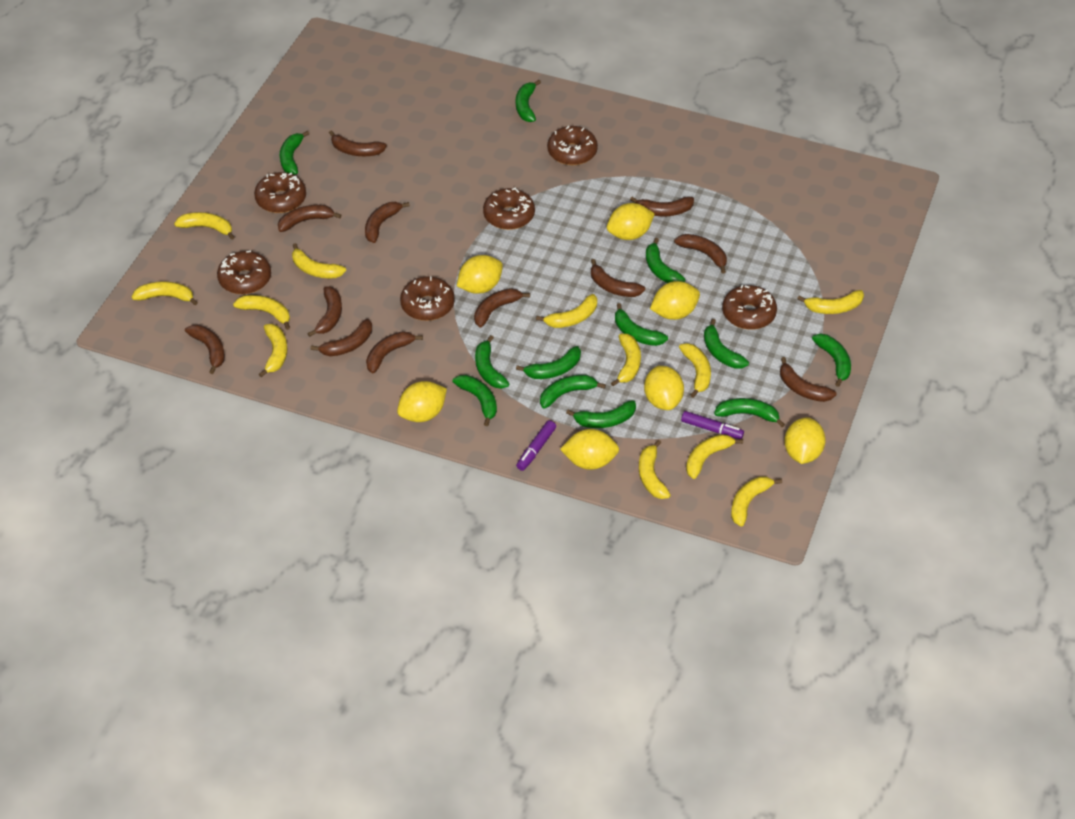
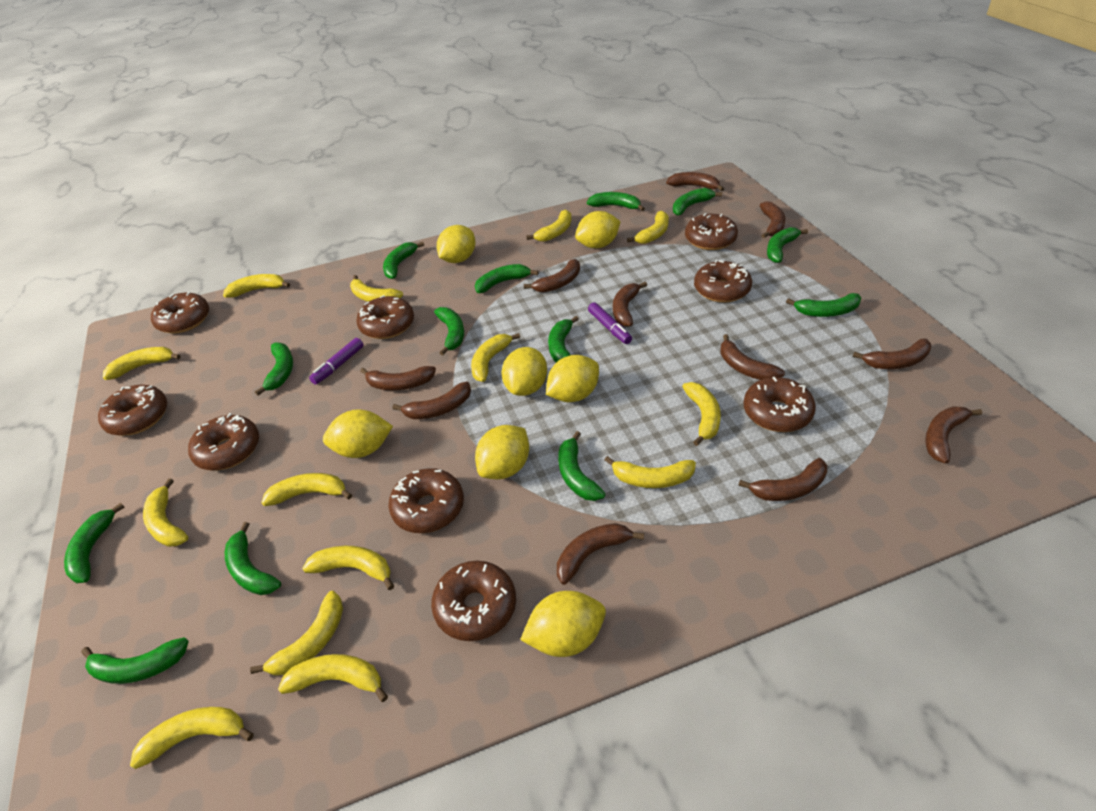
brown banana: 12 -> 11
brown donut: 6 -> 9
green banana: 12 -> 13
yellow banana: 12 -> 14

